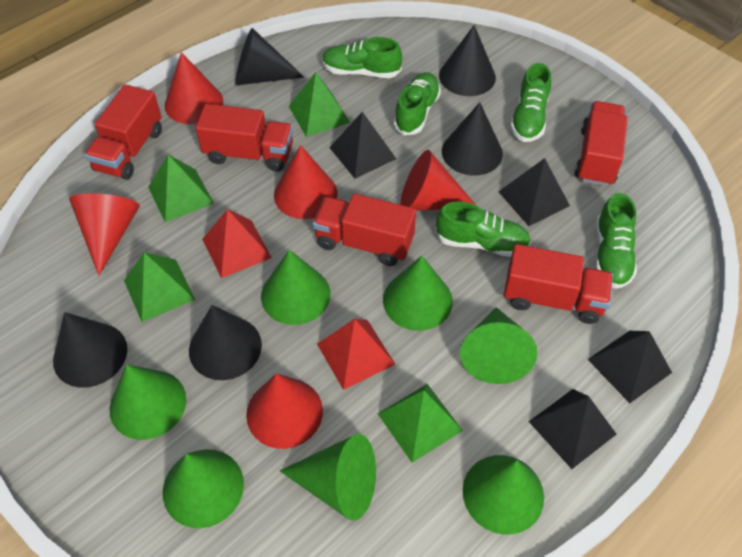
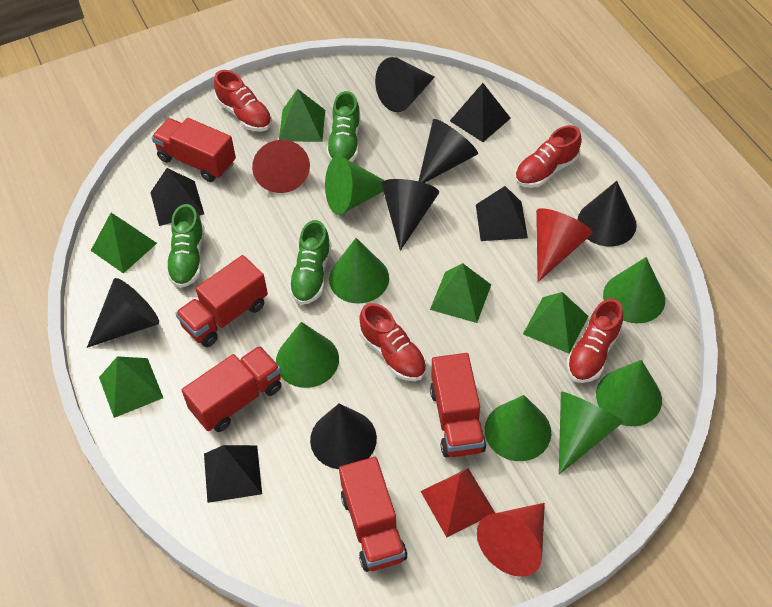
black cone: 5 -> 6
green pyramid: 4 -> 5
green shoe: 5 -> 3
red cone: 5 -> 3
red pyramid: 2 -> 1
red shoe: 0 -> 4

